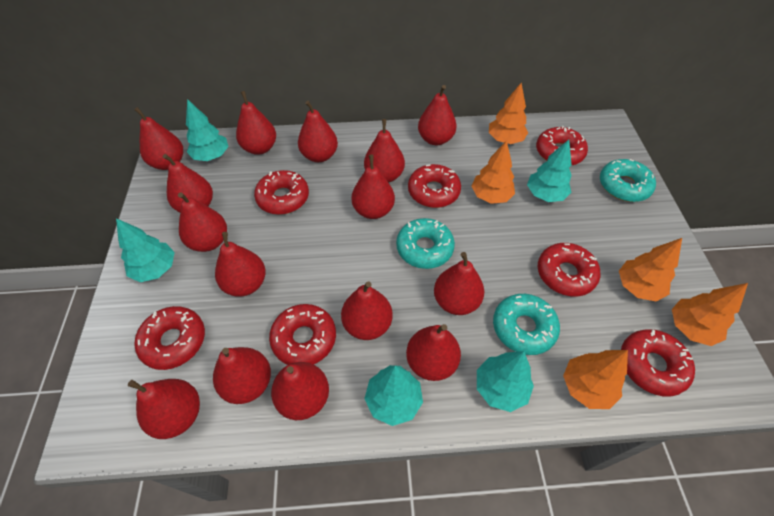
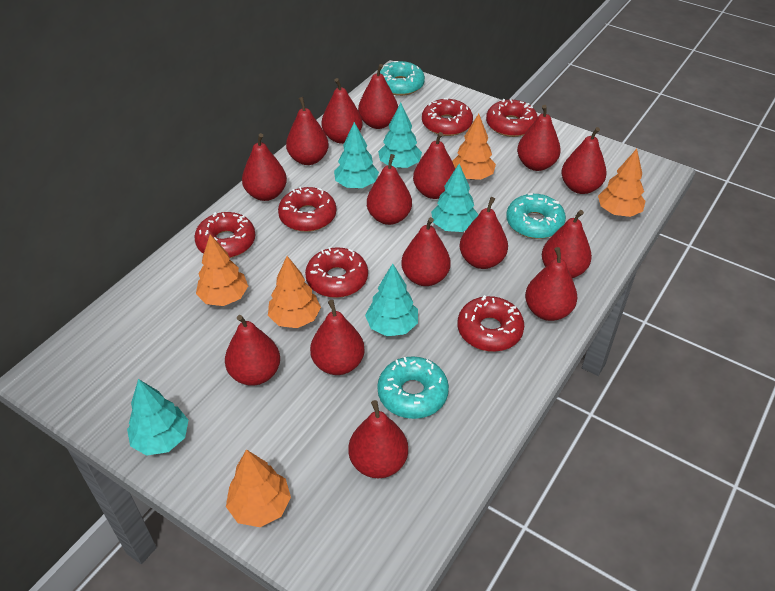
red donut: 7 -> 6

